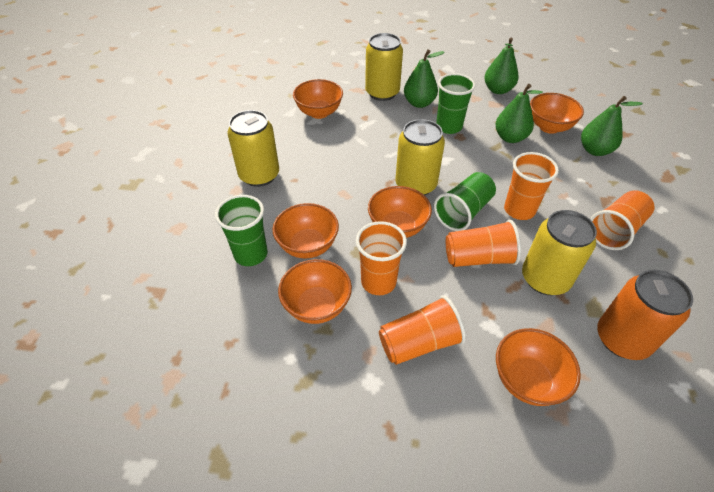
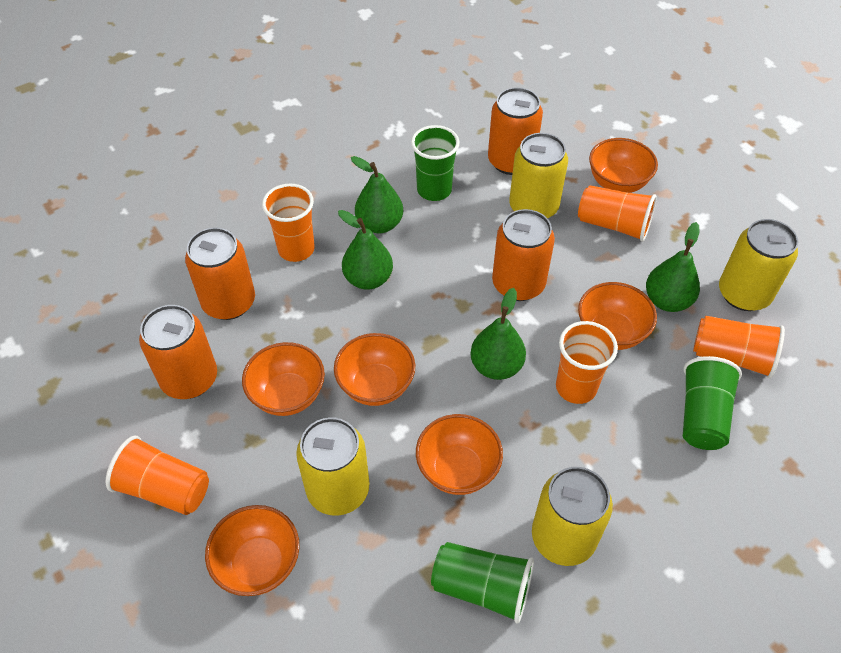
orange can: 1 -> 4

